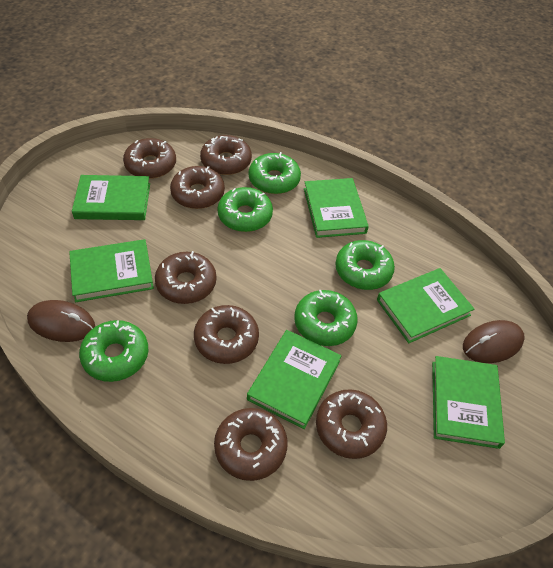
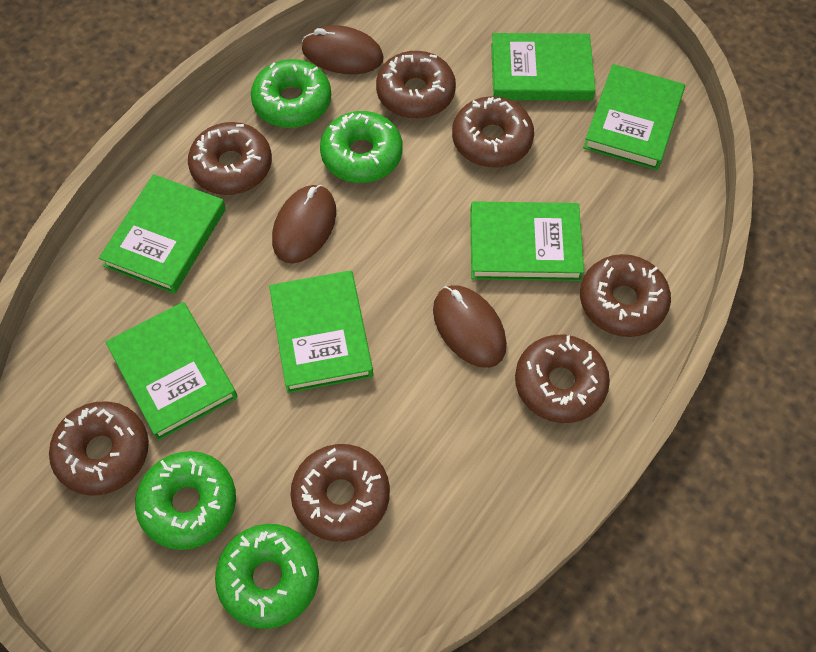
brown mouse: 2 -> 3
green donut: 5 -> 4

